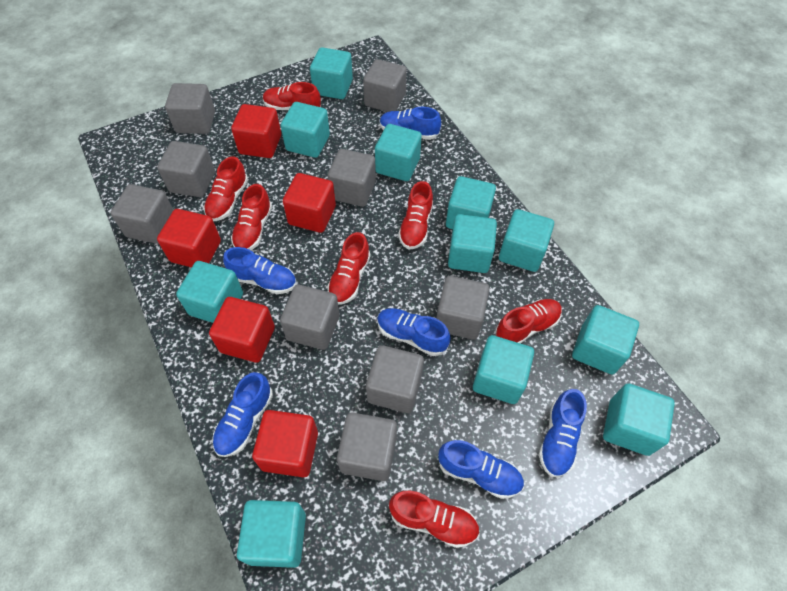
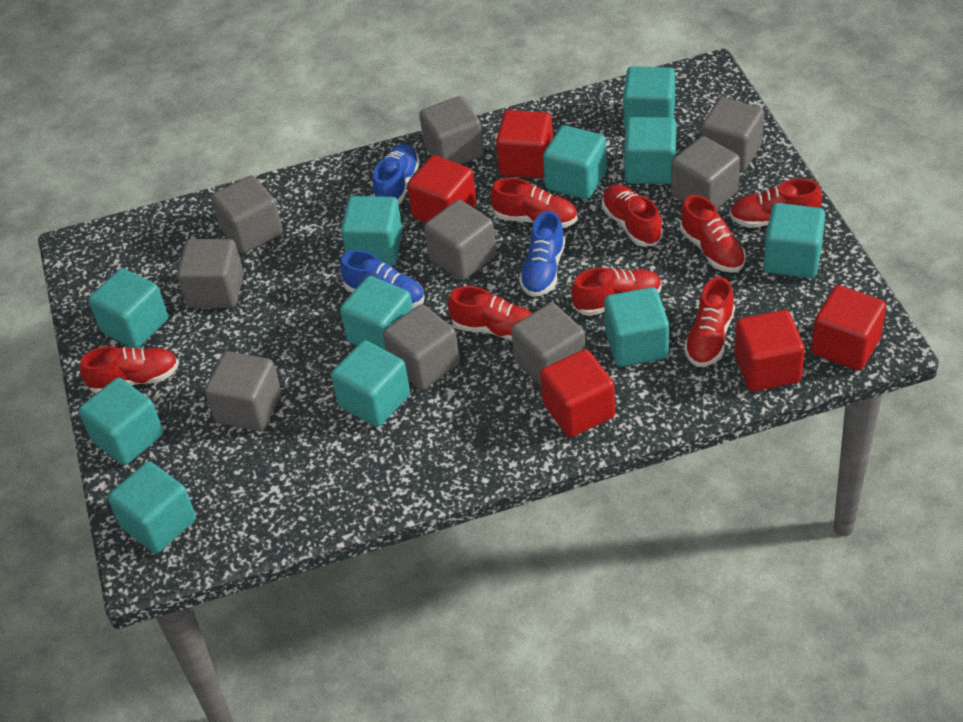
blue shoe: 6 -> 3
red shoe: 7 -> 8

